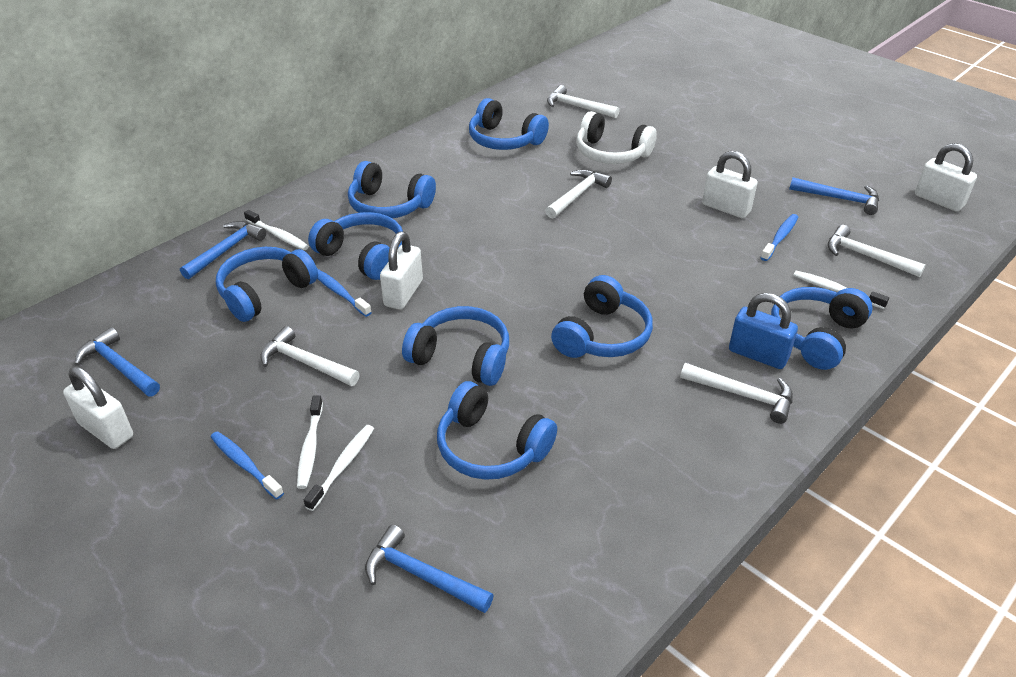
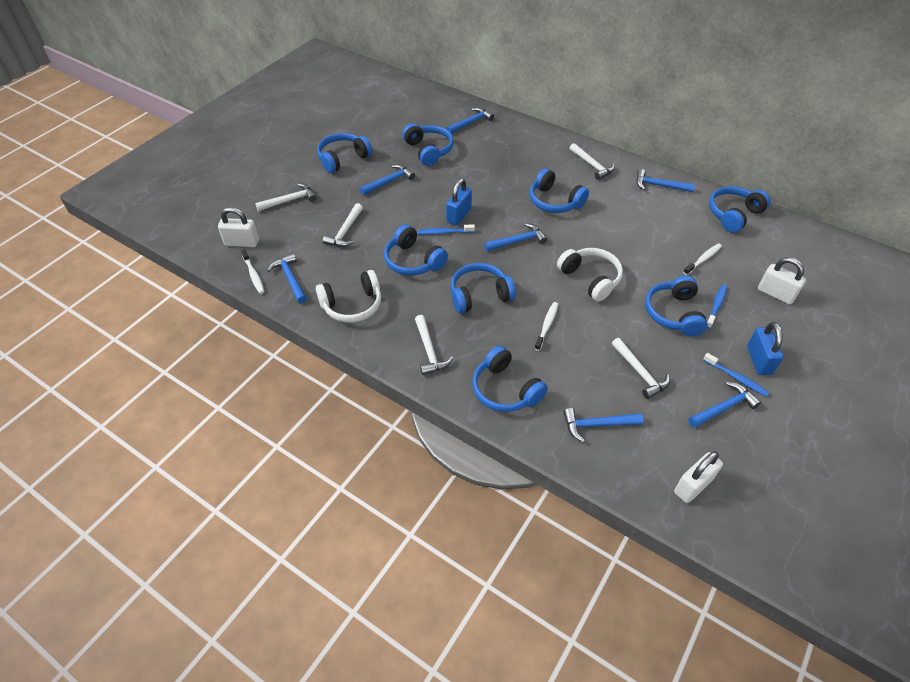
blue hammer: 4 -> 7
blue padlock: 1 -> 2
white headphones: 1 -> 2
white padlock: 4 -> 3
white toothbrush: 4 -> 3

